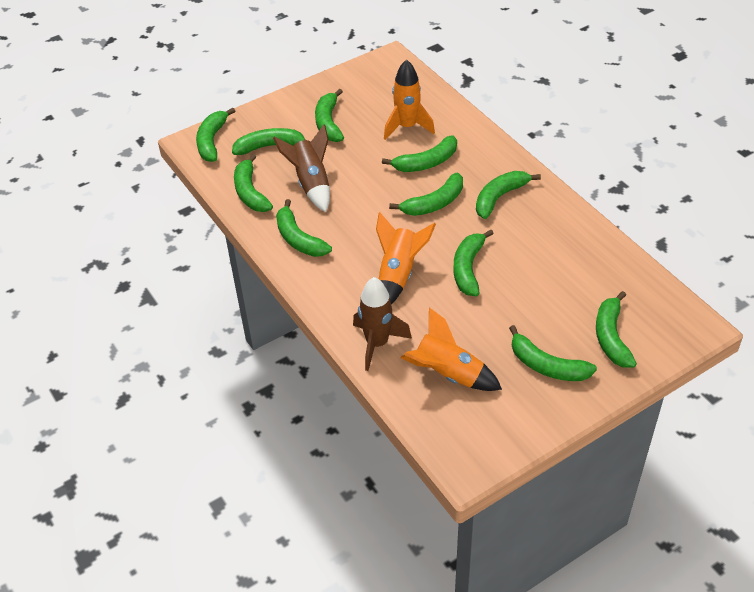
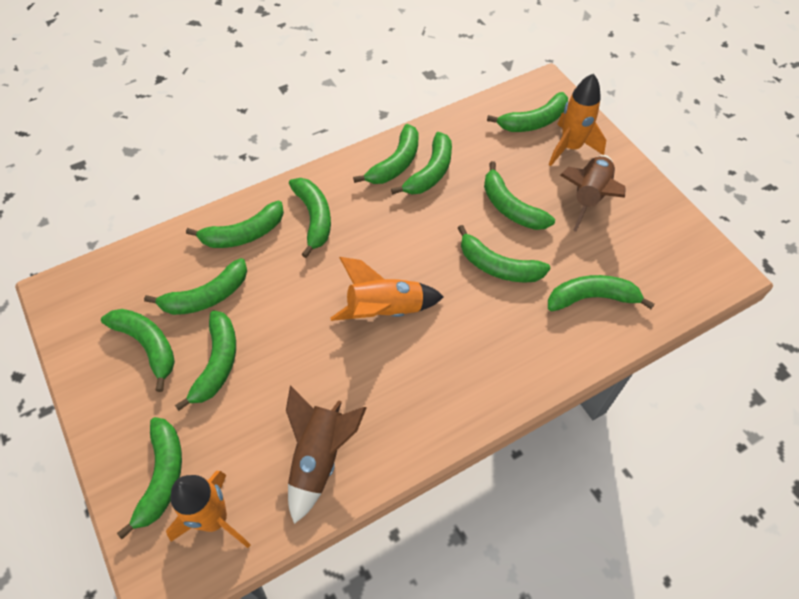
green banana: 11 -> 12

